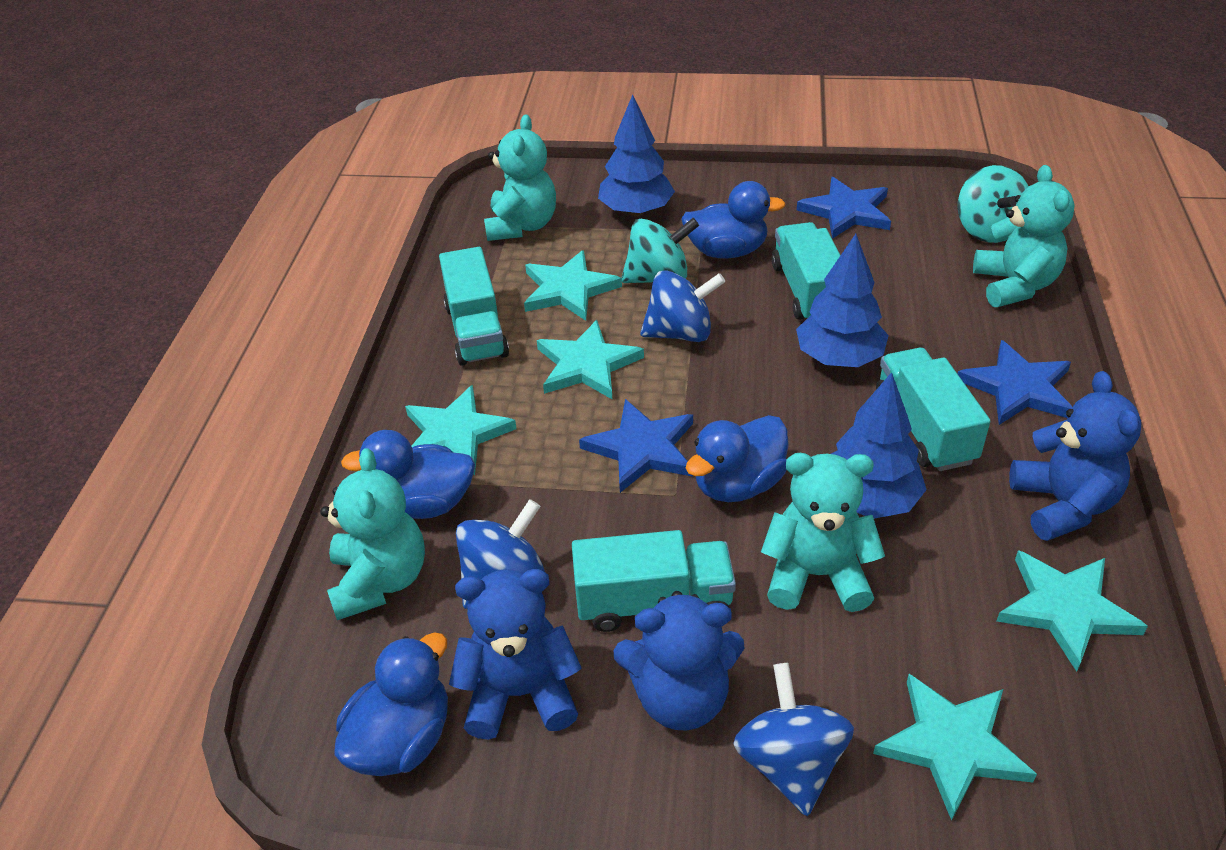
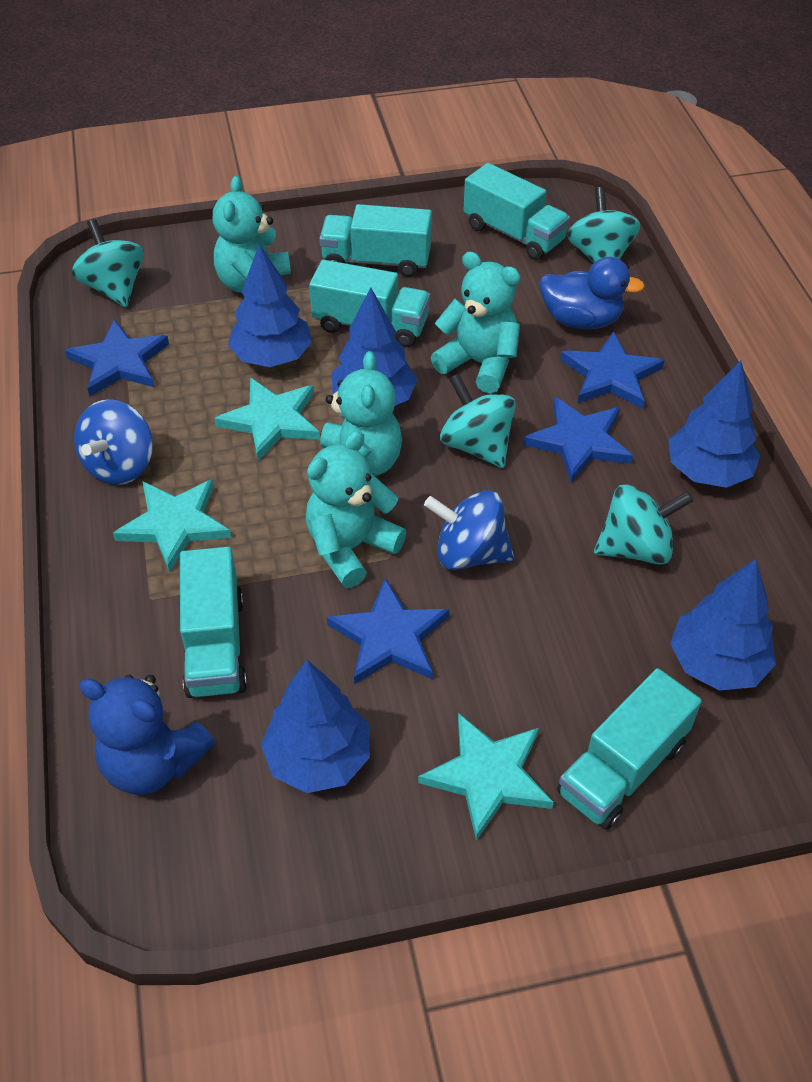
blue duck: 4 -> 1
blue spinning top: 3 -> 2
blue star: 3 -> 4
blue teddy bear: 3 -> 1
blue tree: 3 -> 5
turquoise spinning top: 2 -> 4
turquoise star: 5 -> 3
turquoise truck: 4 -> 5

